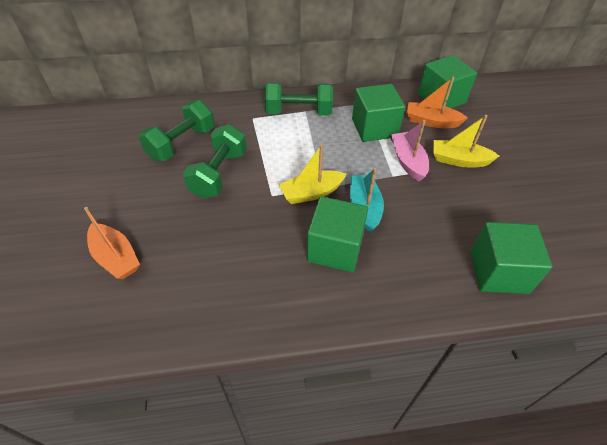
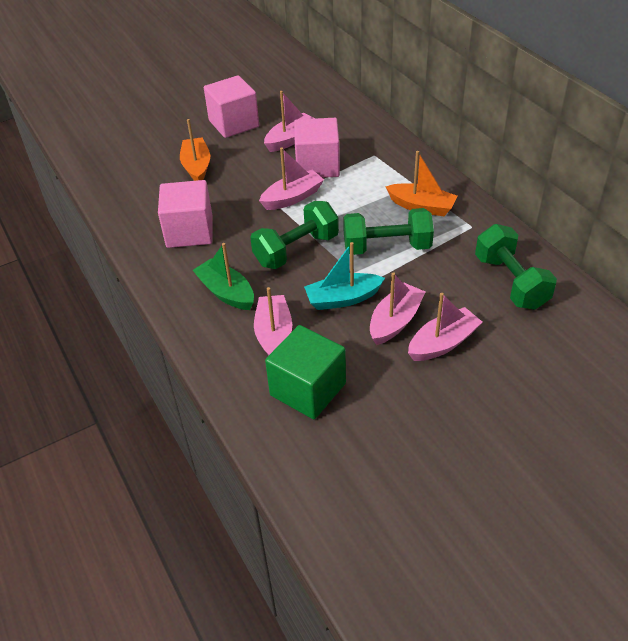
green boat: 0 -> 1
green cube: 4 -> 1
pink boat: 1 -> 5
pink cube: 0 -> 3
yellow boat: 2 -> 0

